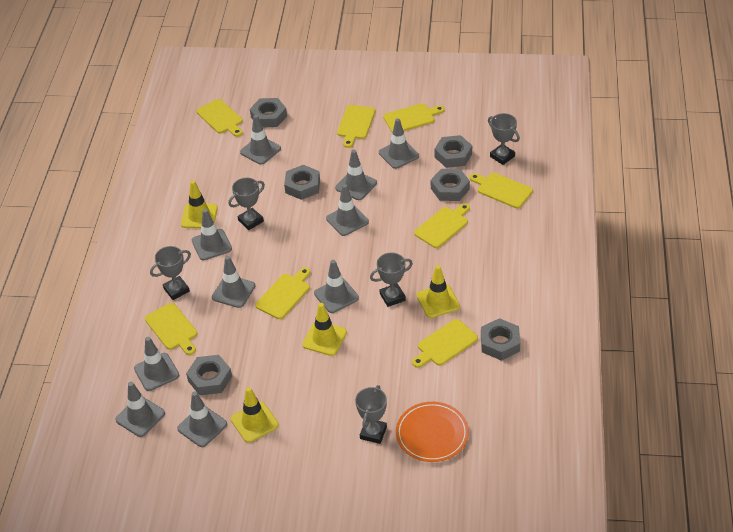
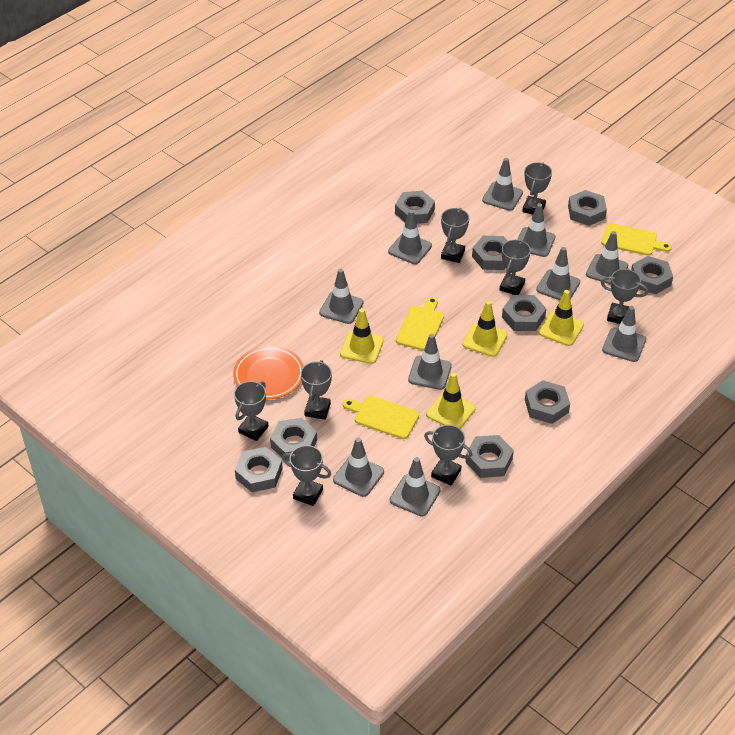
grey nut: 6 -> 9
grey trophy: 5 -> 8
yellow cutting board: 8 -> 3

